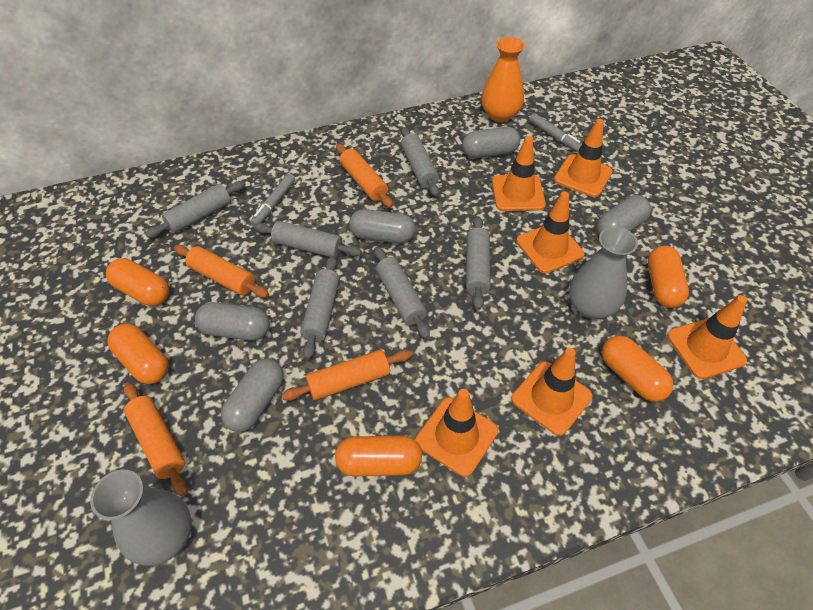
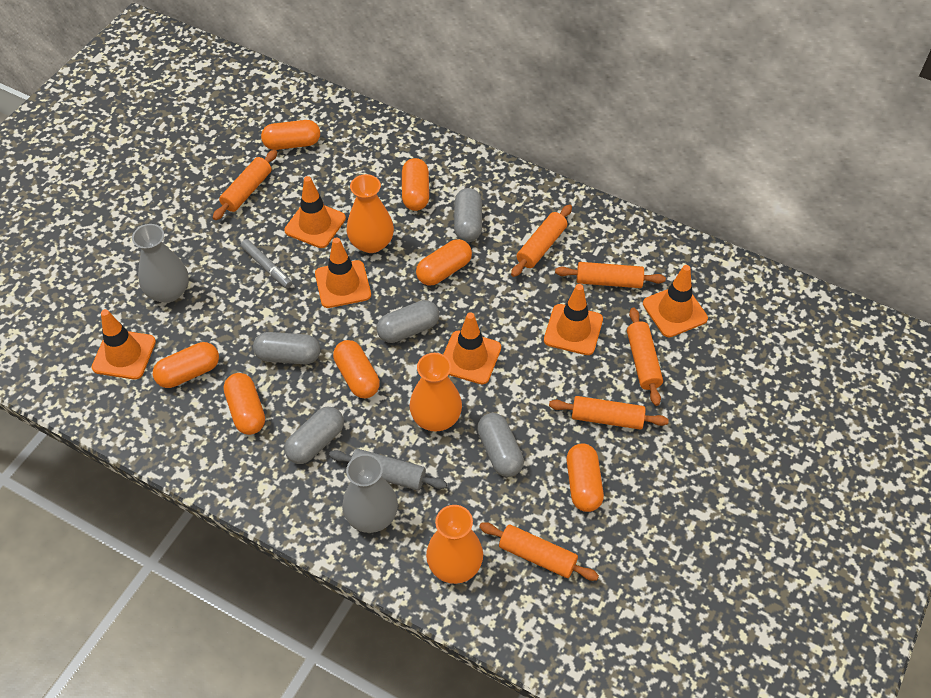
grey marker: 2 -> 1
grey rolling pin: 6 -> 1
orange capsule: 5 -> 7
orange rolling pin: 4 -> 6
orange vase: 1 -> 3

